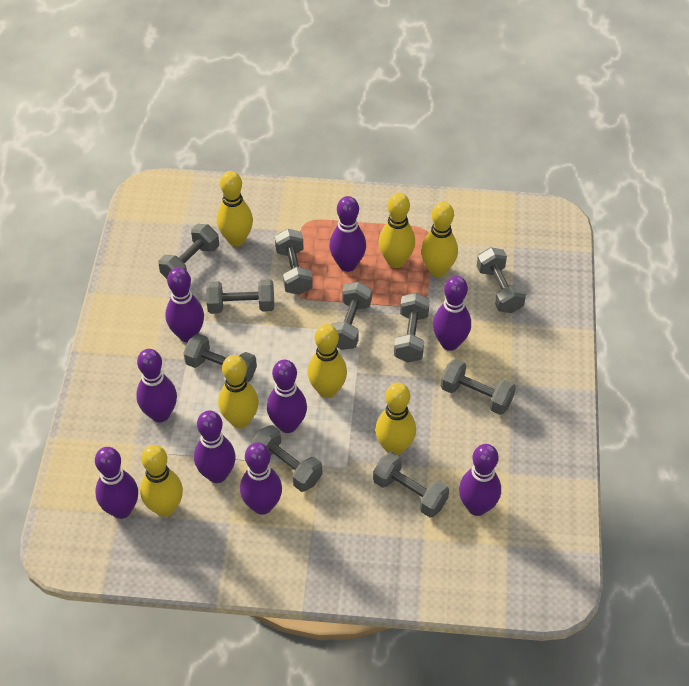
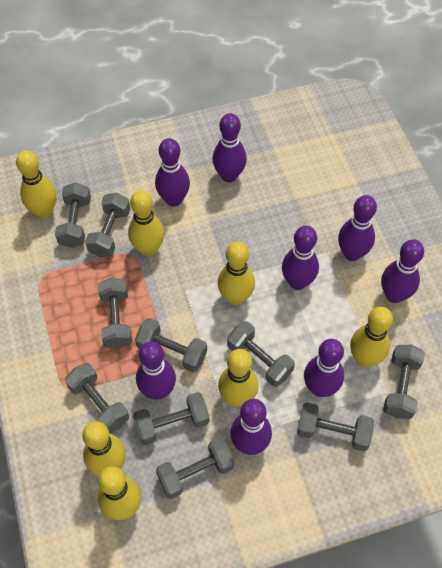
purple bowling pin: 9 -> 8

